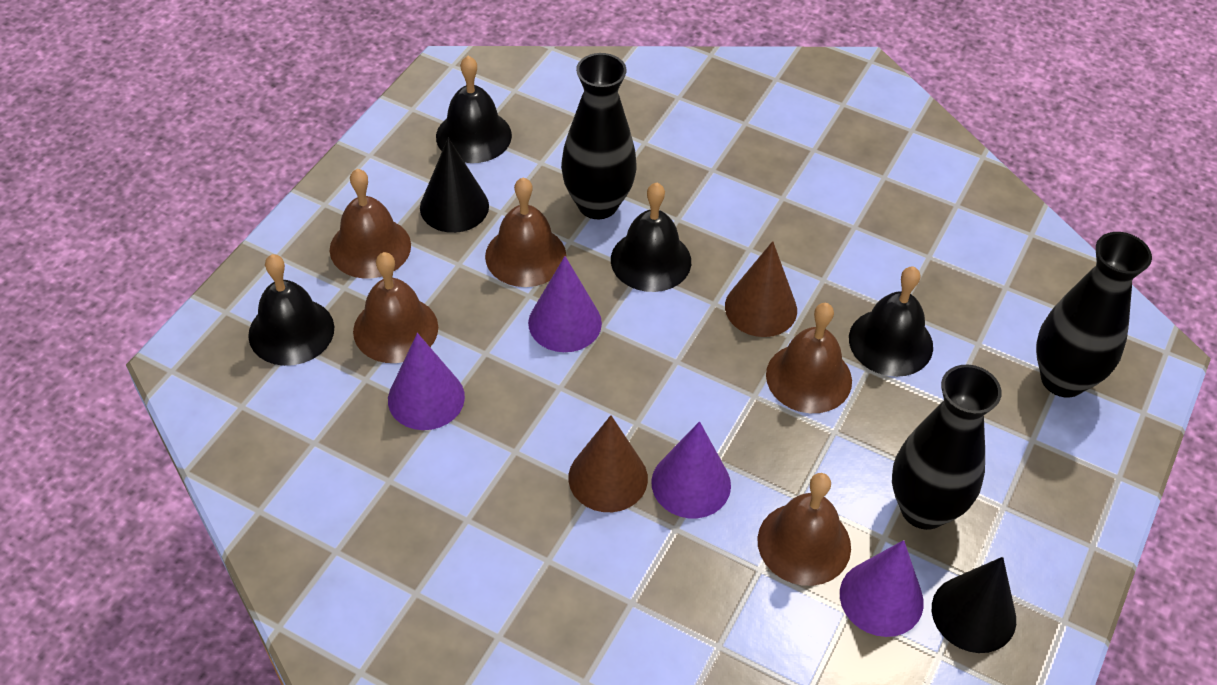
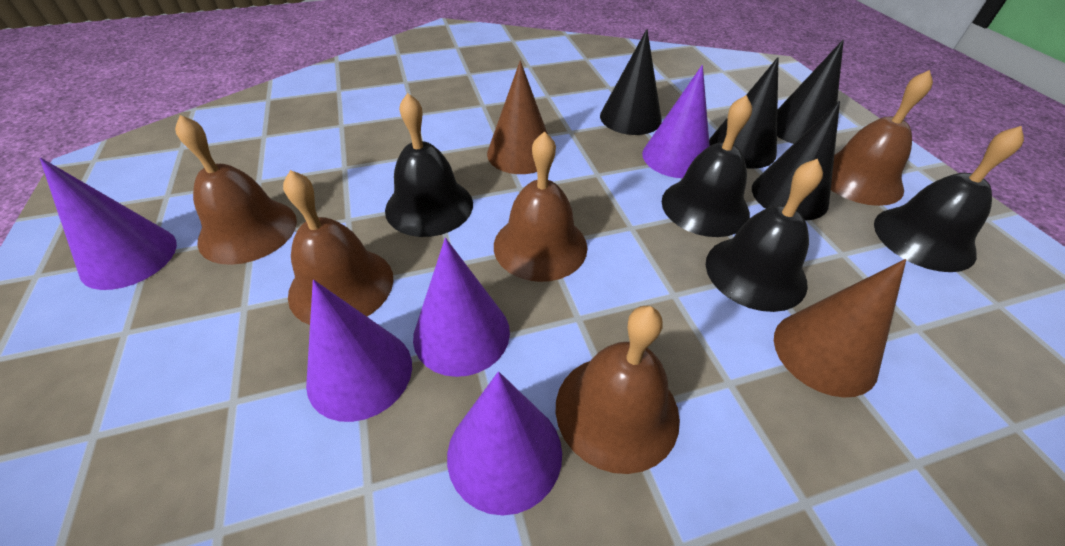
black cone: 2 -> 4
black vase: 3 -> 0
purple cone: 4 -> 5

